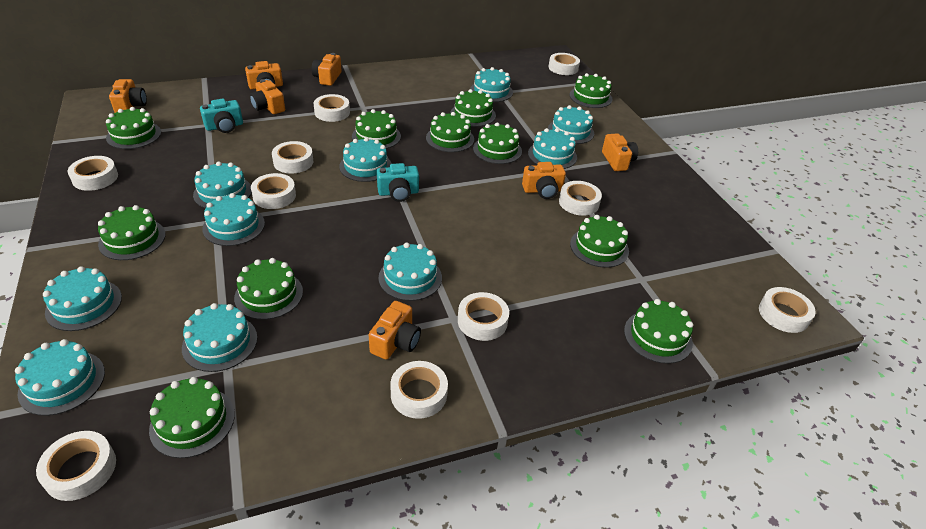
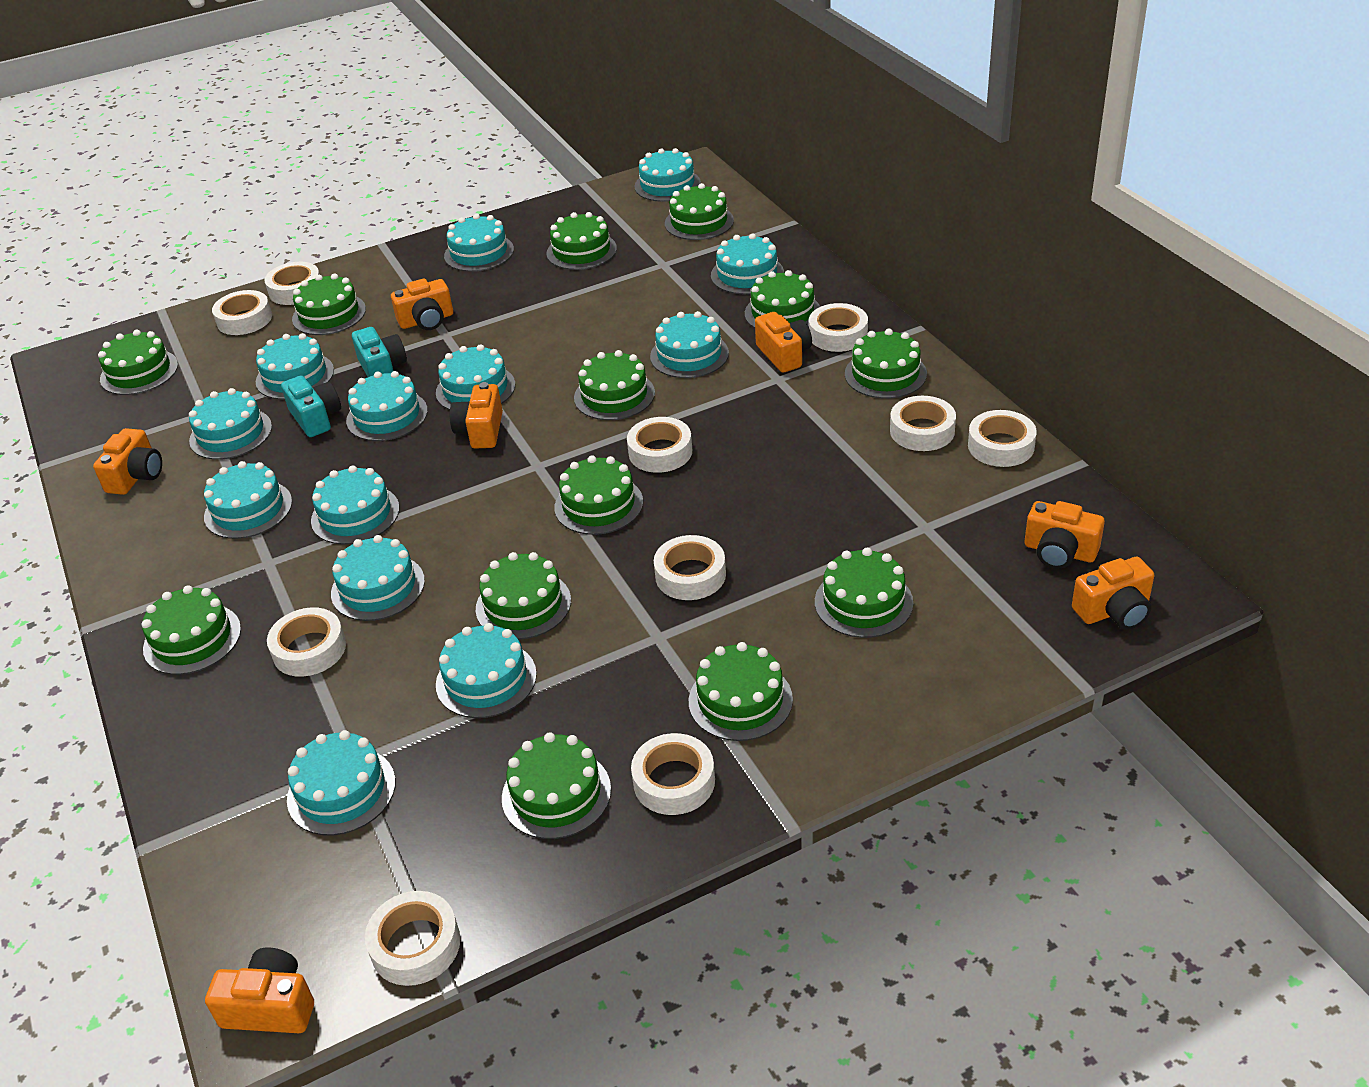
green cake: 11 -> 13
turquoise cake: 10 -> 13

